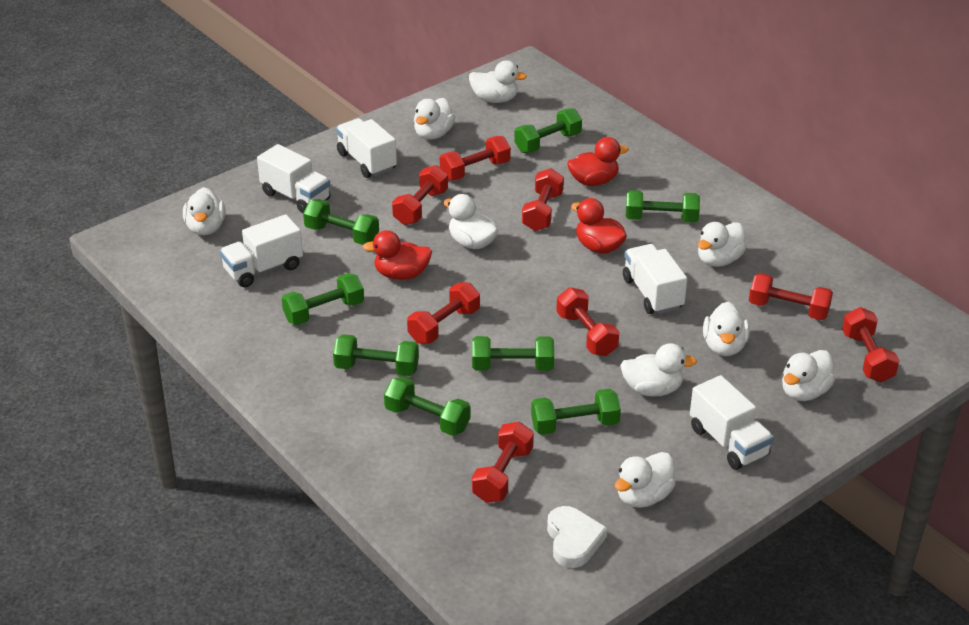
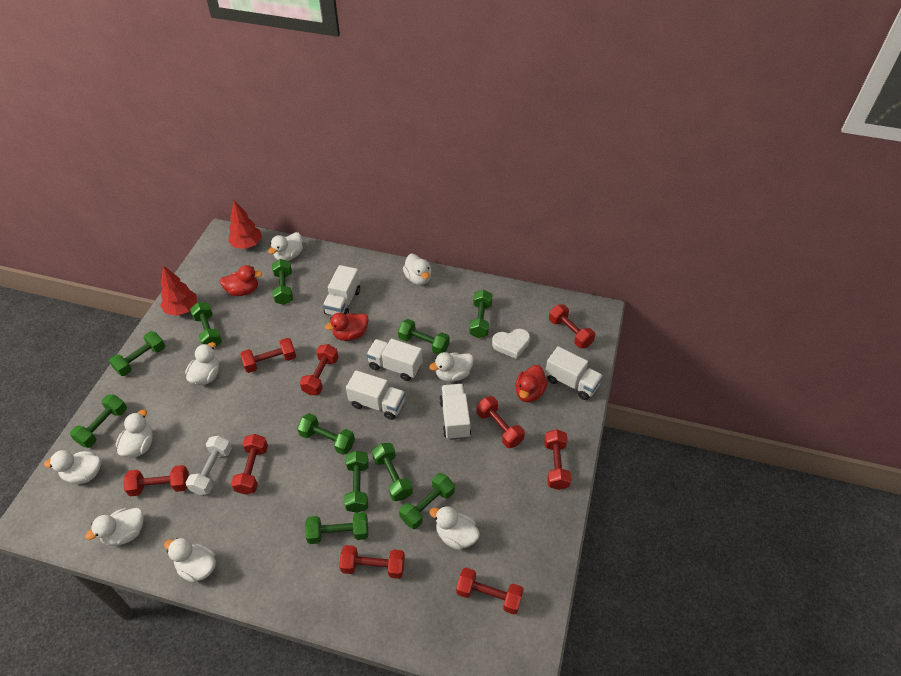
green dumbbell: 8 -> 11
red dumbbell: 8 -> 9
red tree: 0 -> 2
white dumbbell: 0 -> 1

